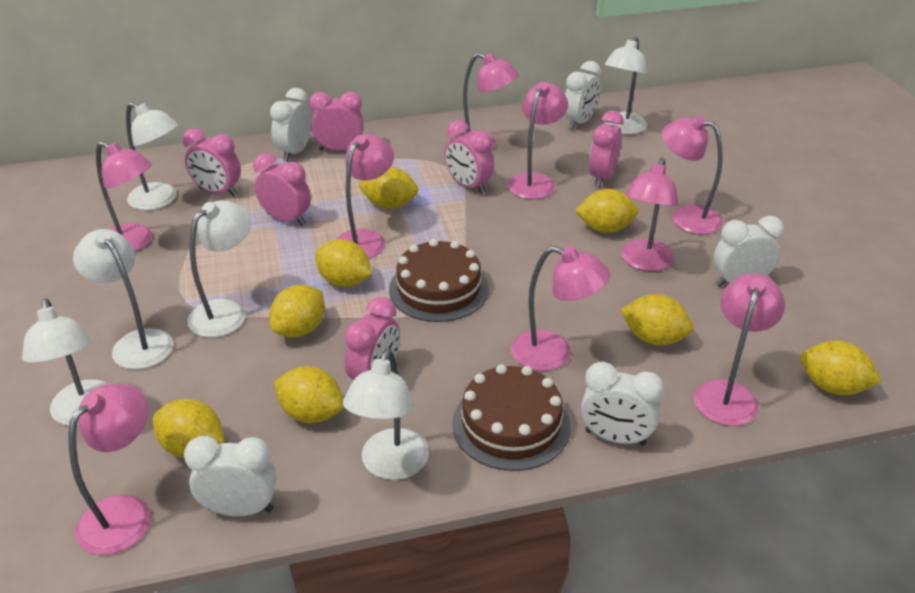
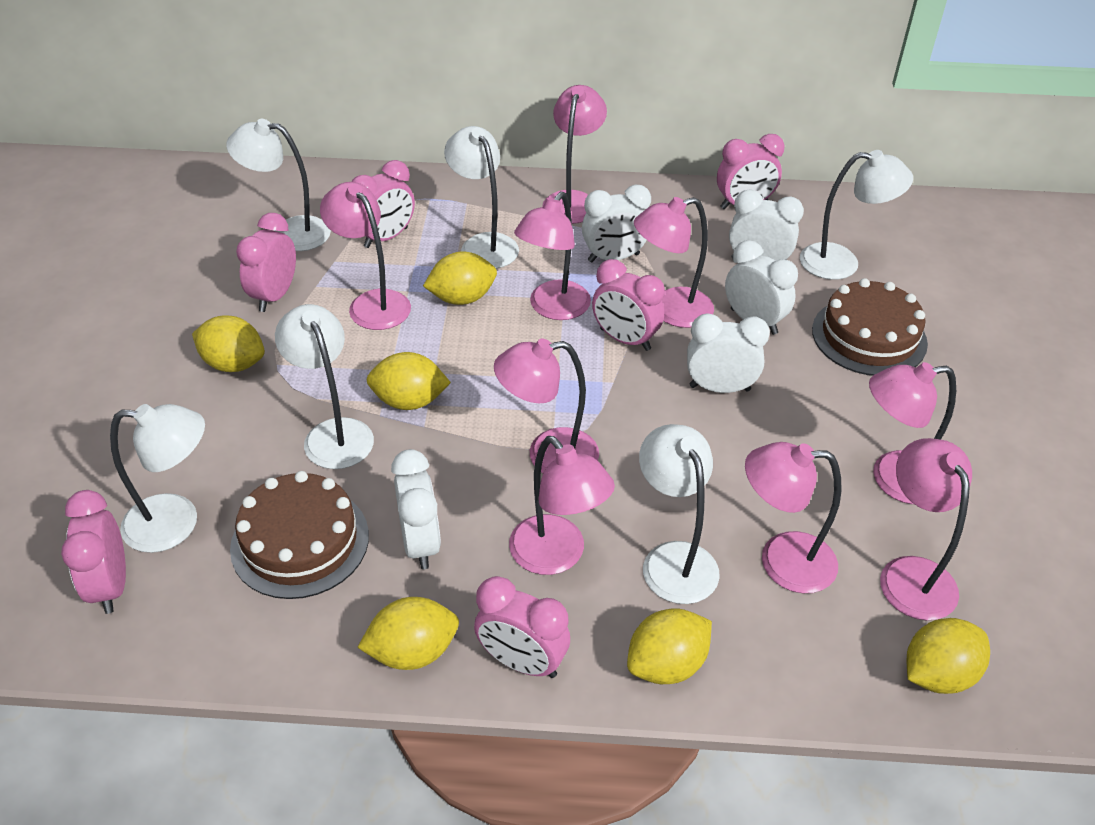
yellow lemon: 8 -> 6

